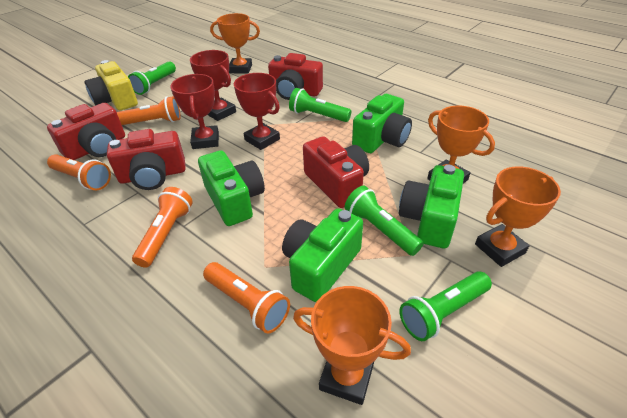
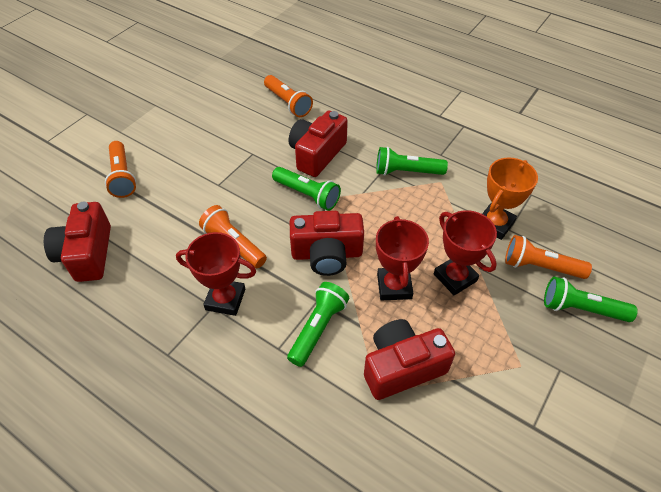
green camera: 4 -> 0
orange trophy: 4 -> 1
yellow camera: 1 -> 0

